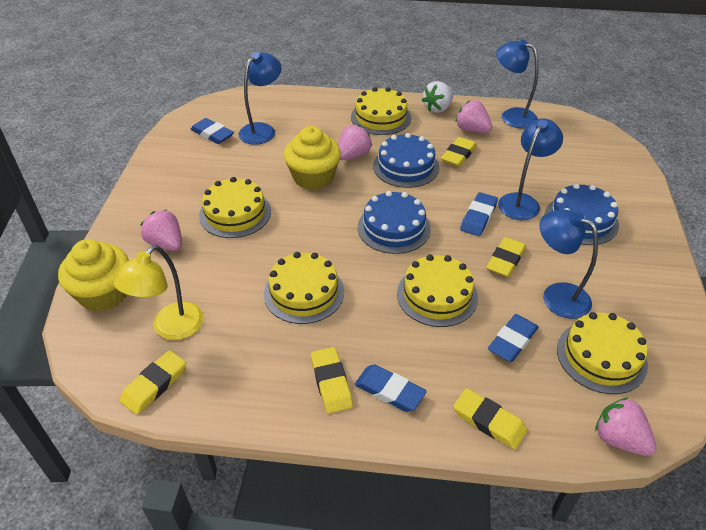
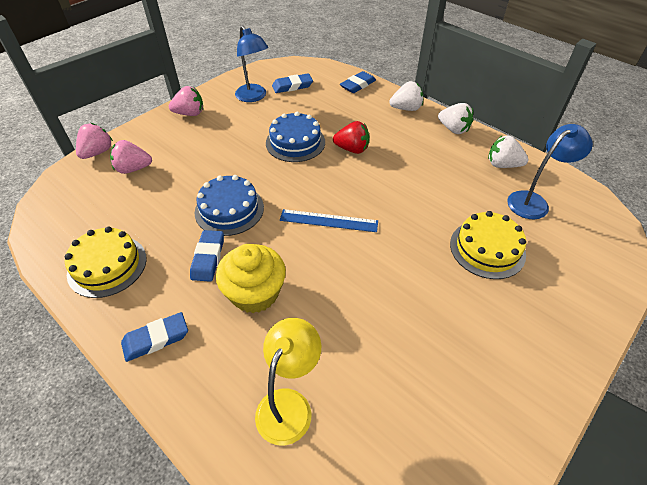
blue cake: 3 -> 2
blue lamp: 4 -> 2
blue ruler: 0 -> 1
pink strawberry: 4 -> 3
red strawberry: 0 -> 1
white strawberry: 1 -> 3
yellow cake: 5 -> 2
yellow cupcake: 2 -> 1
yellow eraser: 5 -> 0

